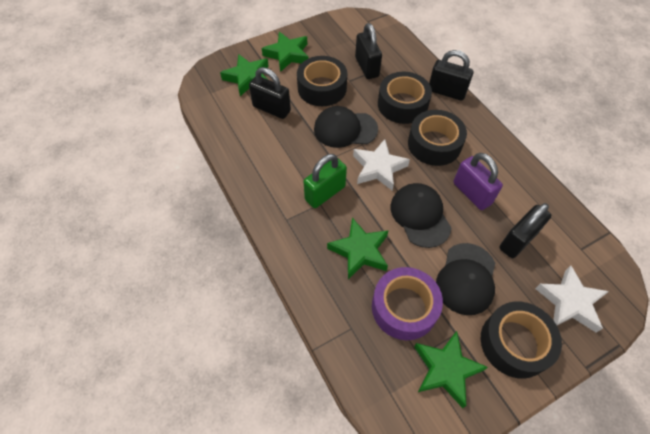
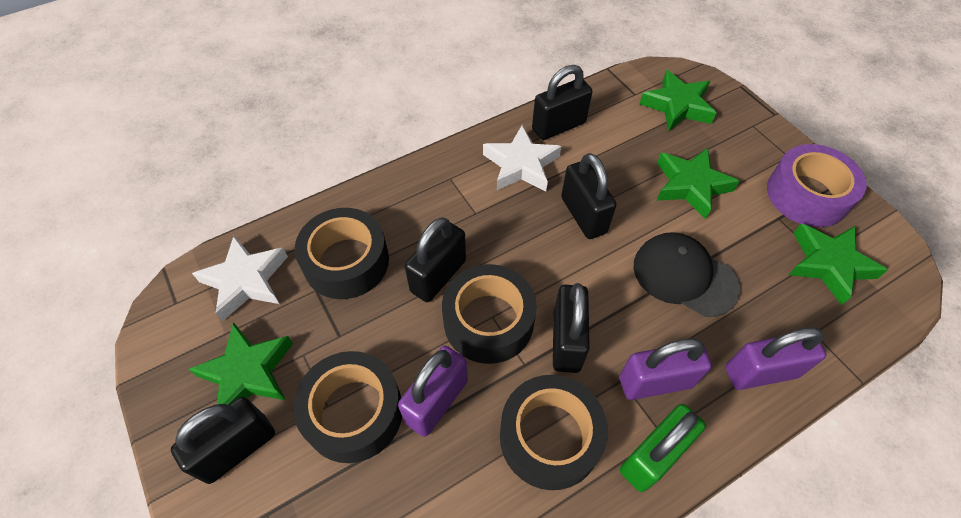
black cap: 3 -> 1
black padlock: 4 -> 5
purple padlock: 1 -> 3

